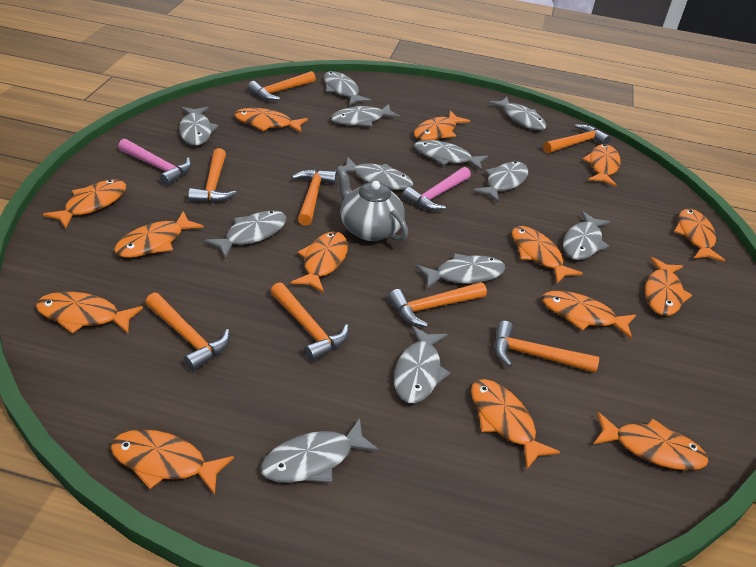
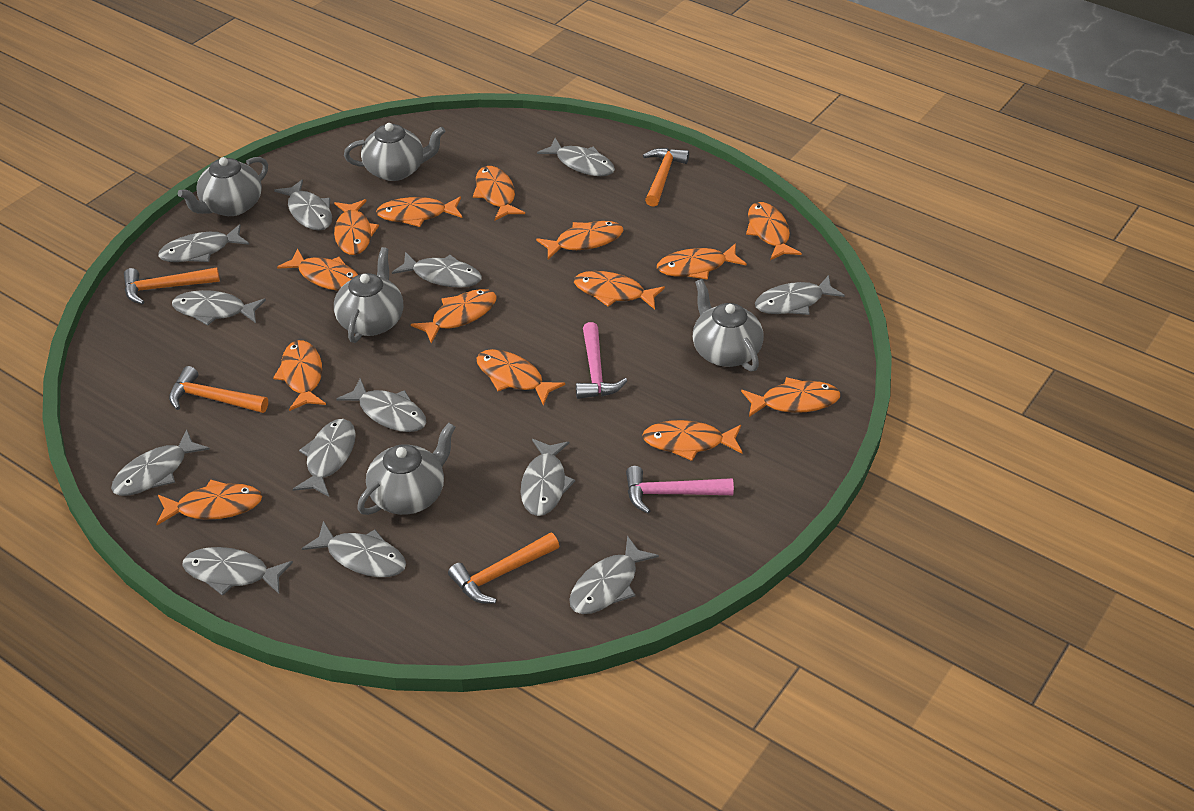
grey fish: 12 -> 13
grey teapot: 1 -> 5
orange hammer: 8 -> 4

